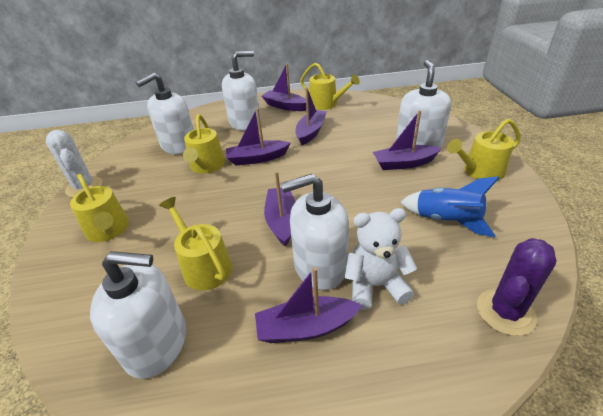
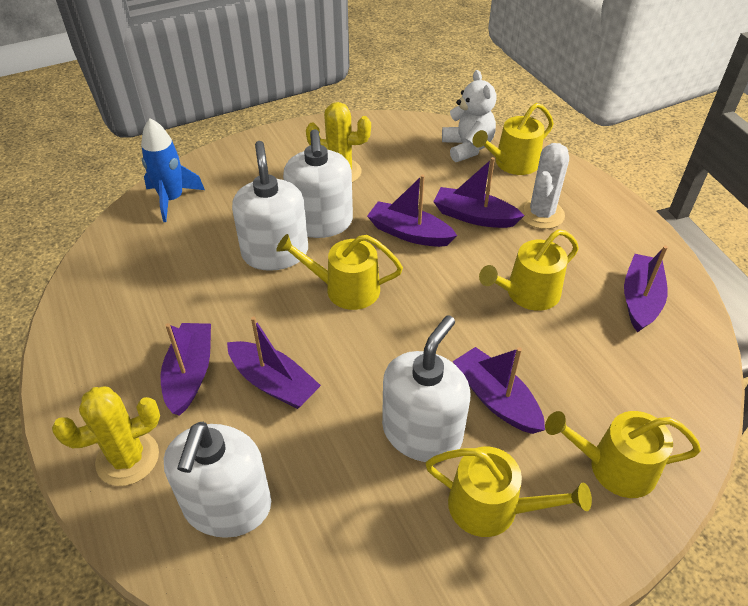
purple cactus: 1 -> 0
white soap dispenser: 5 -> 4
yellow cactus: 0 -> 2

